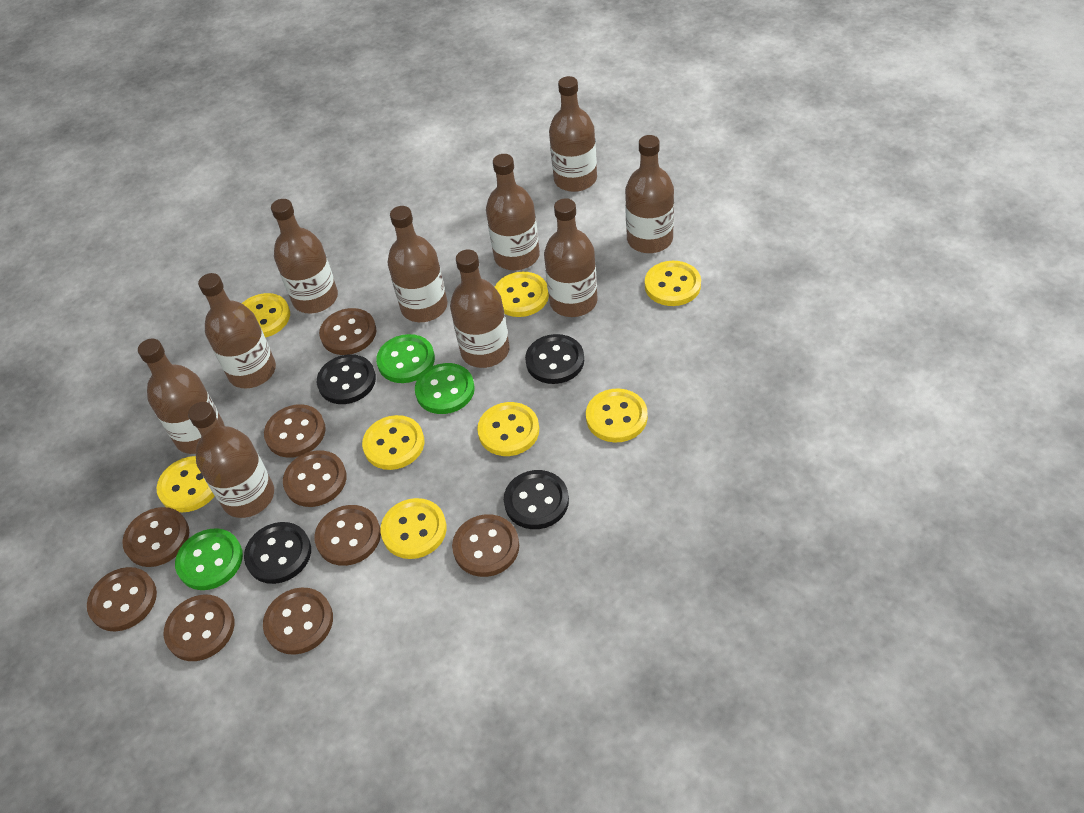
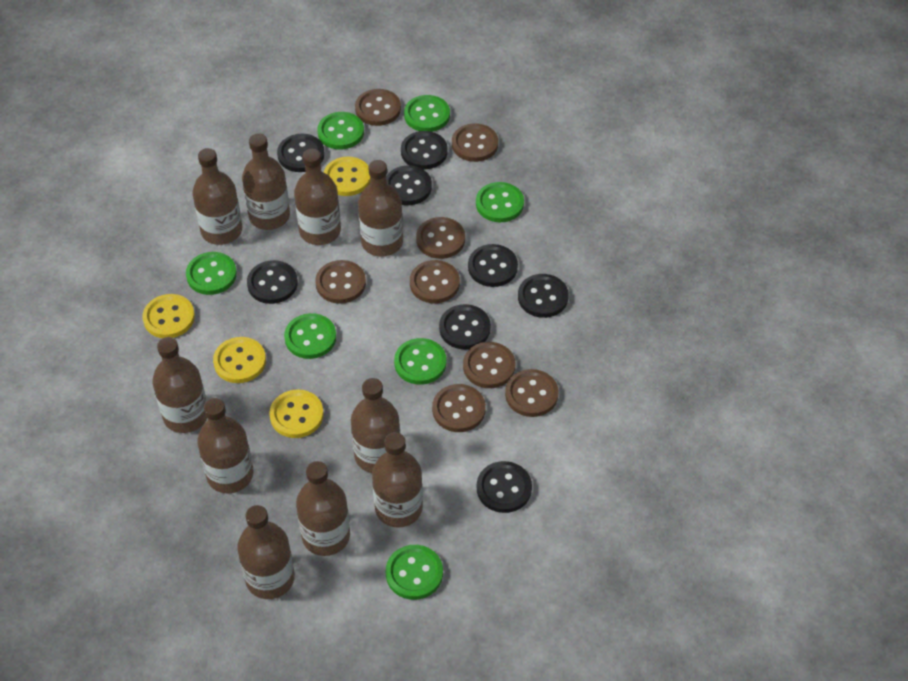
black button: 4 -> 8
brown button: 9 -> 8
green button: 3 -> 7
yellow button: 8 -> 4

